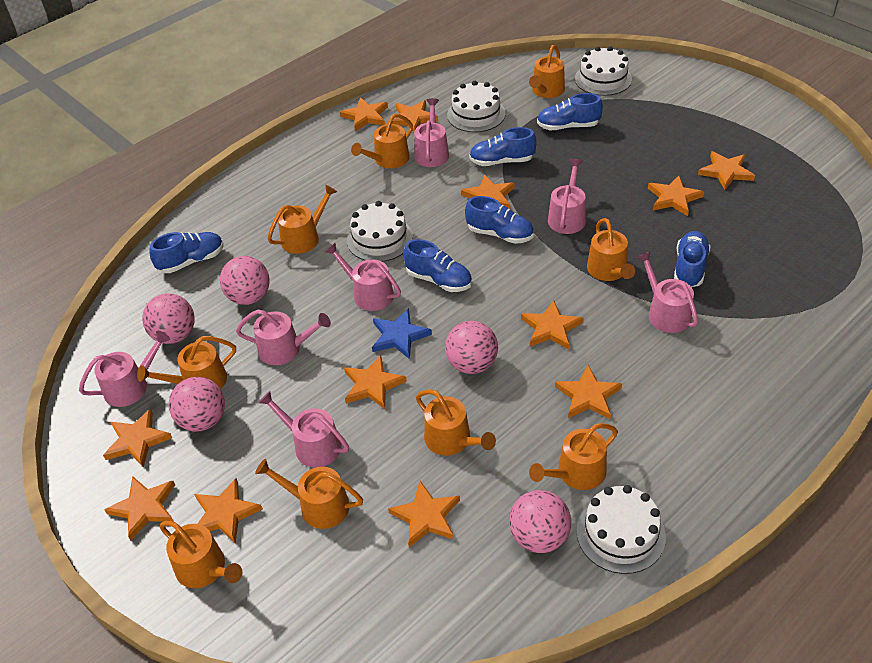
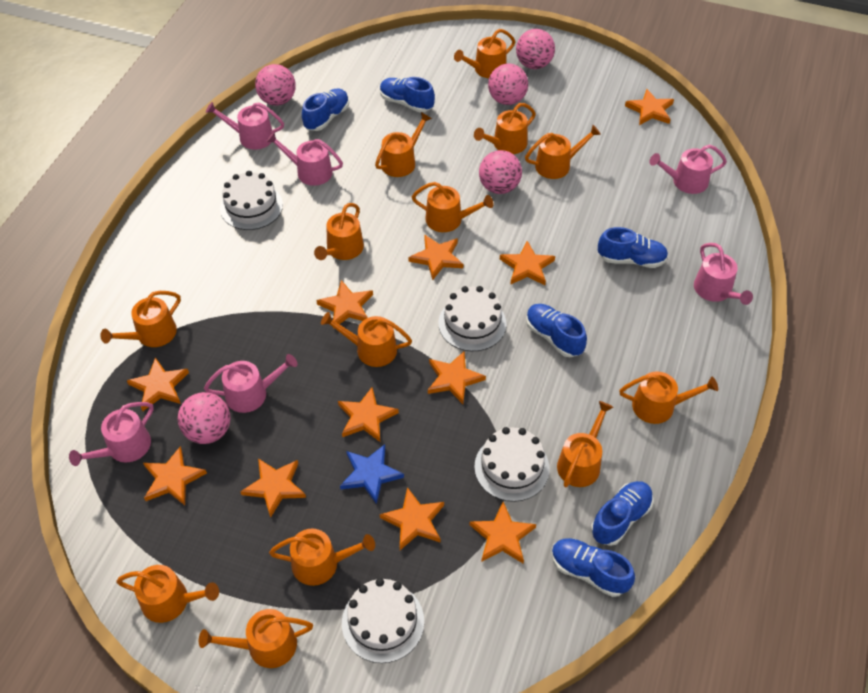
orange star: 12 -> 11
orange watering can: 9 -> 13
pink watering can: 7 -> 6

